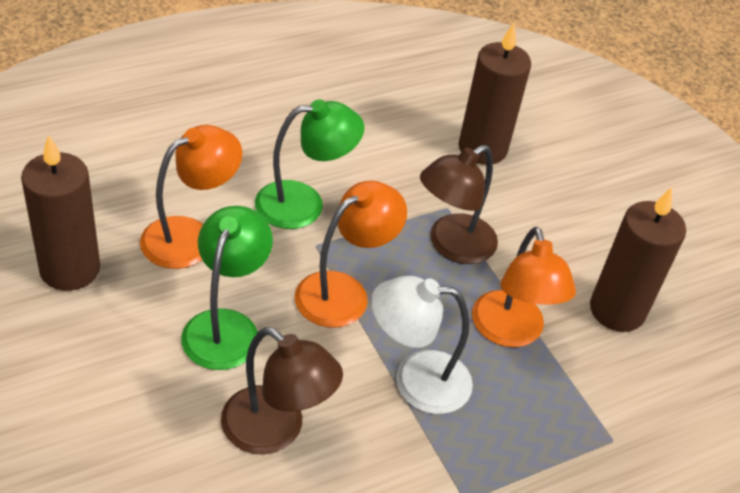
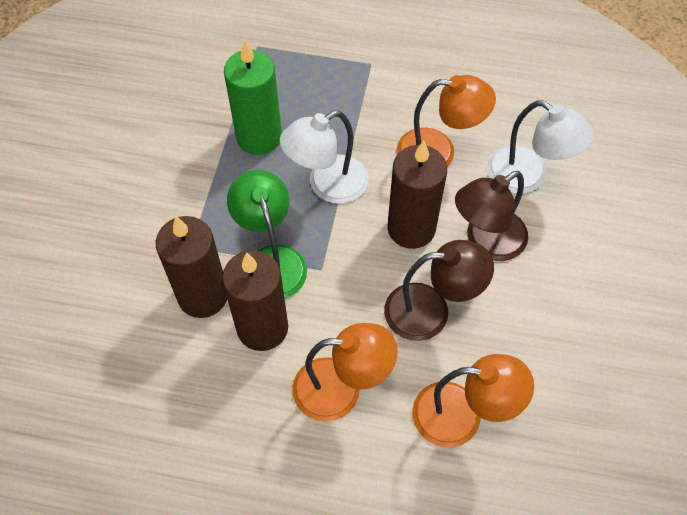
green candle: 0 -> 1
green lamp: 2 -> 1
white lamp: 1 -> 2

